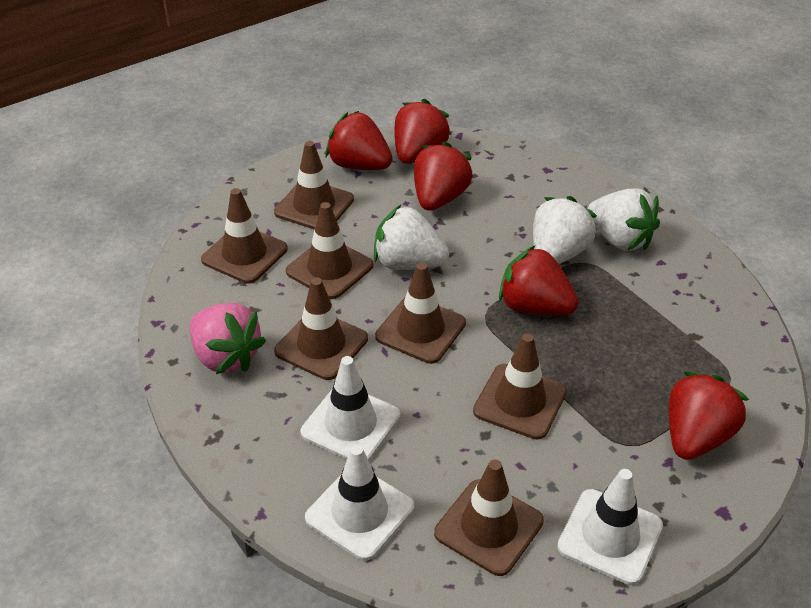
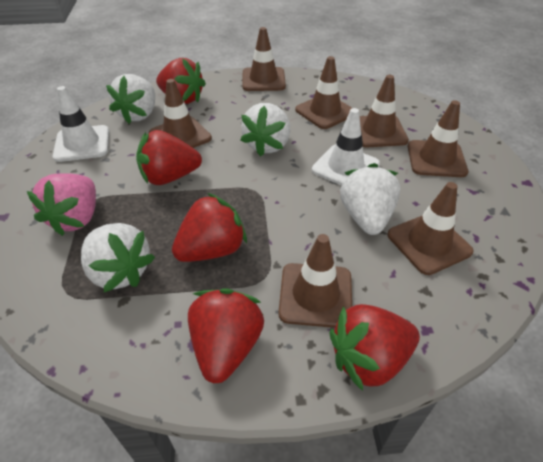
white strawberry: 3 -> 4
white traffic cone: 3 -> 2

